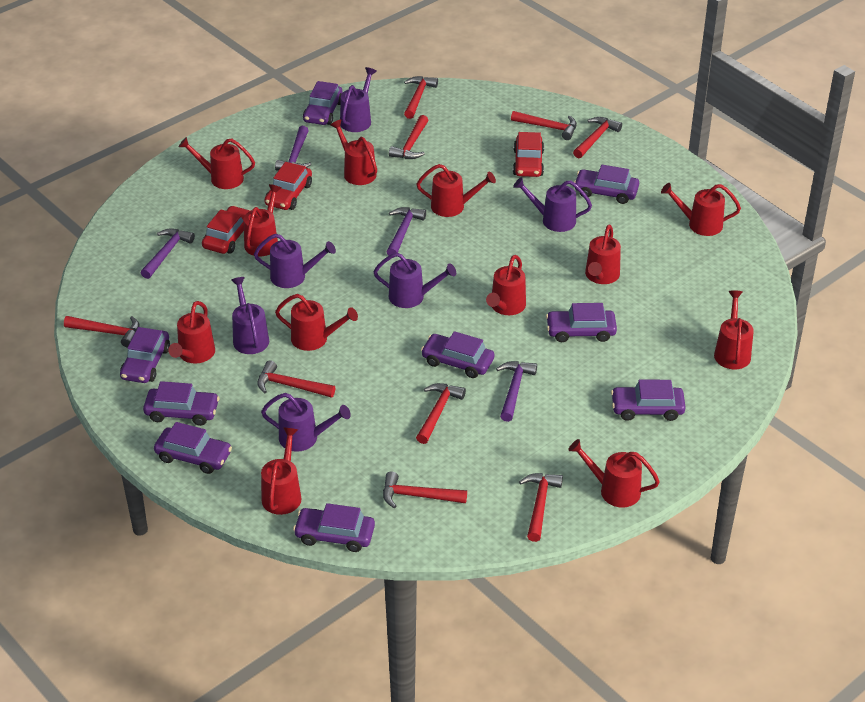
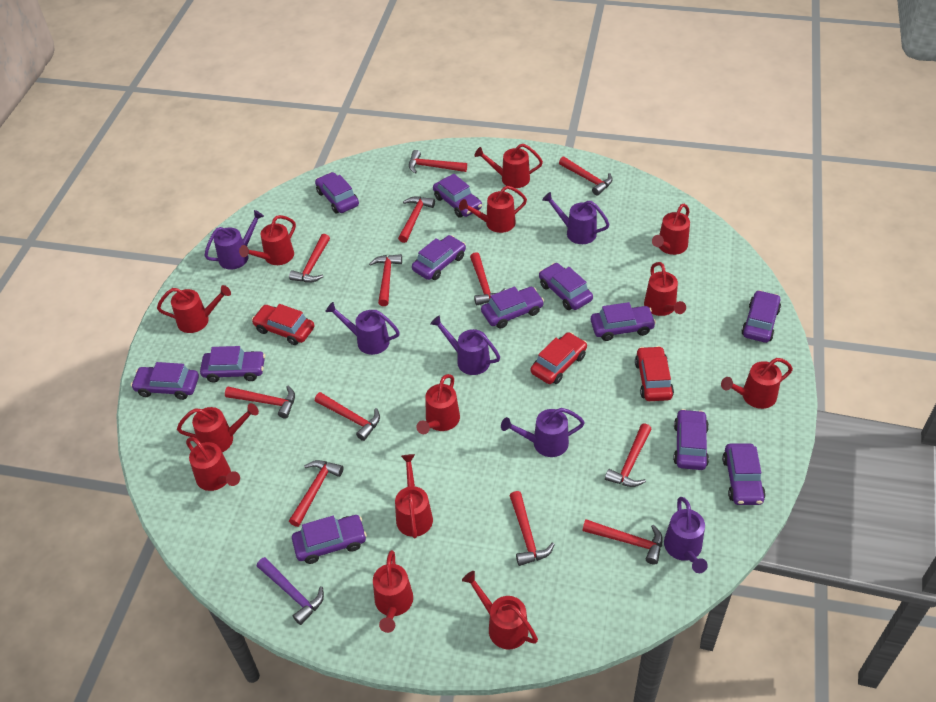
purple car: 9 -> 12
purple hammer: 4 -> 1
red hammer: 9 -> 12
red watering can: 12 -> 13

